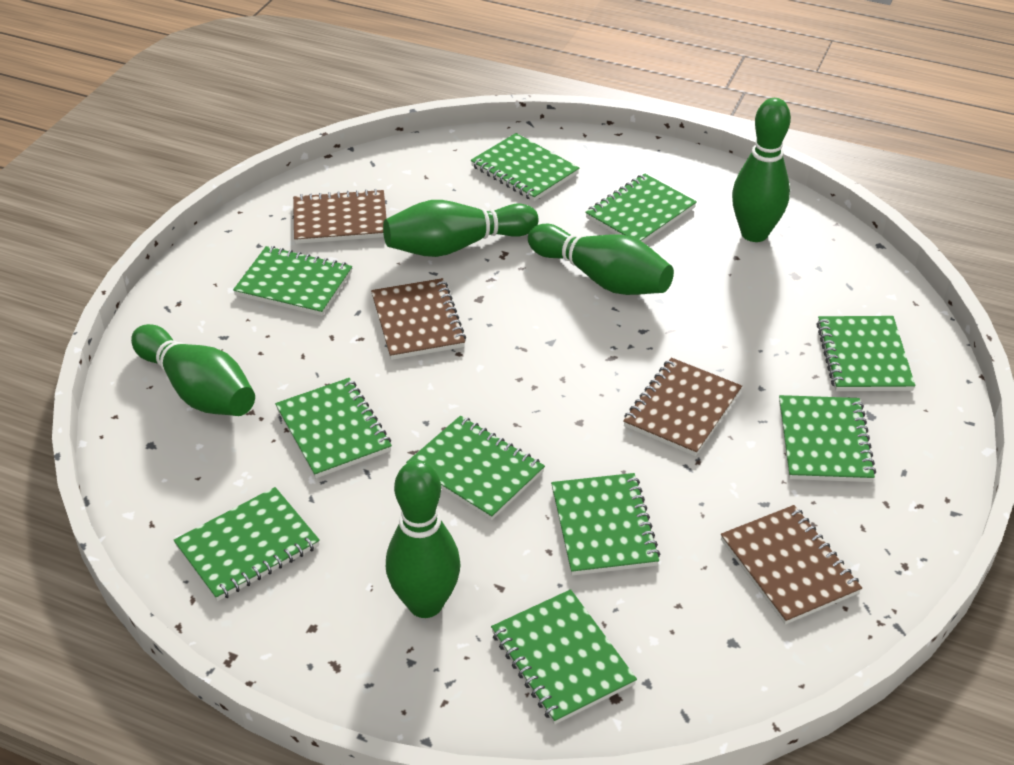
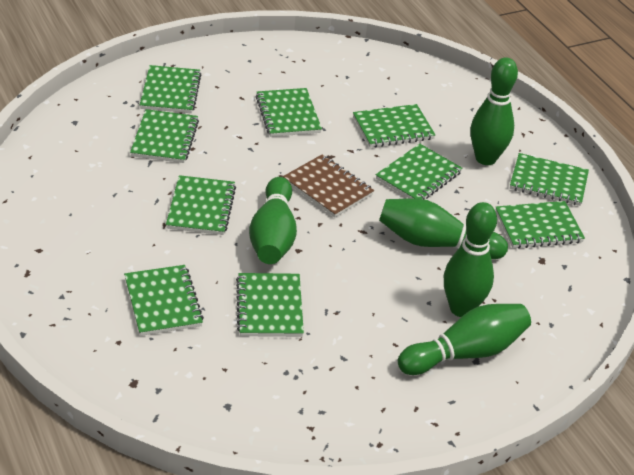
brown notebook: 4 -> 1

